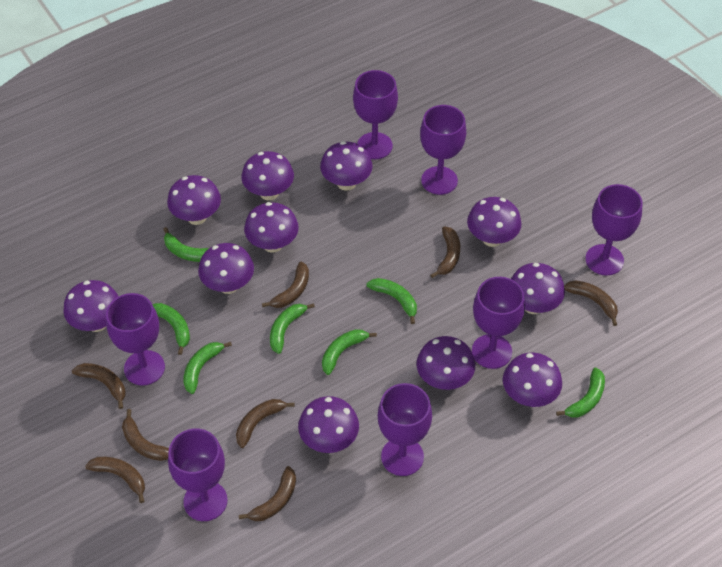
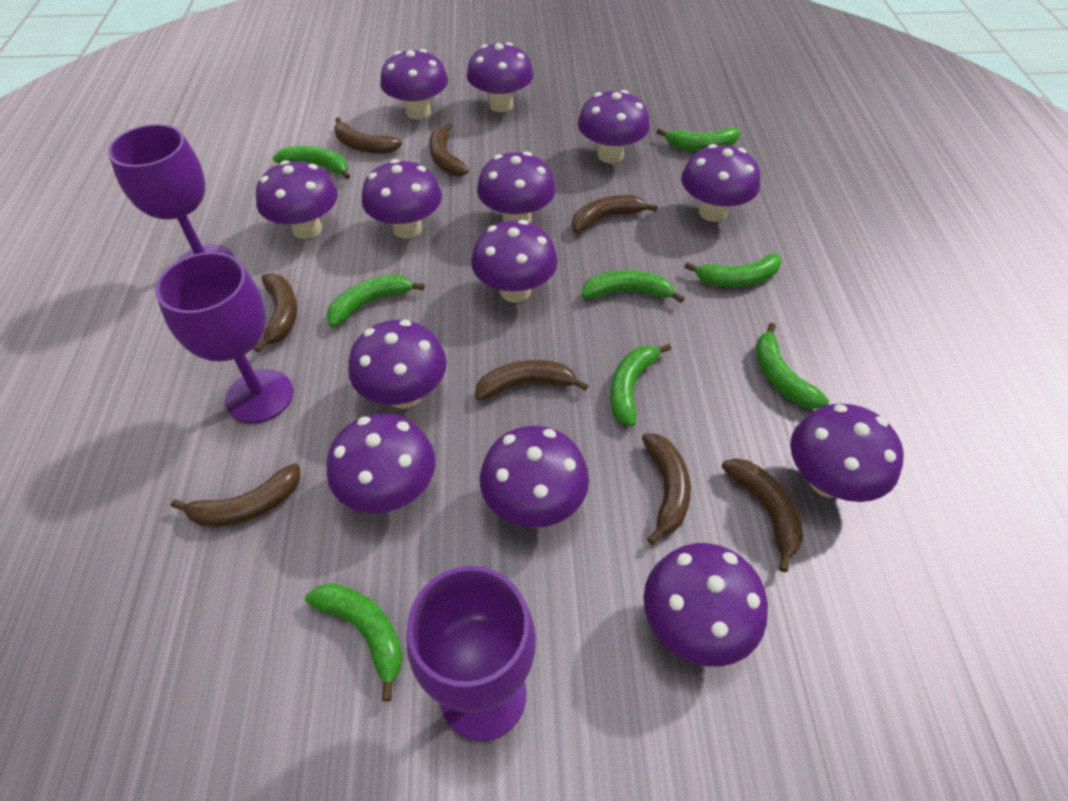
green banana: 7 -> 8
purple goblet: 7 -> 3
purple mushroom: 11 -> 13

